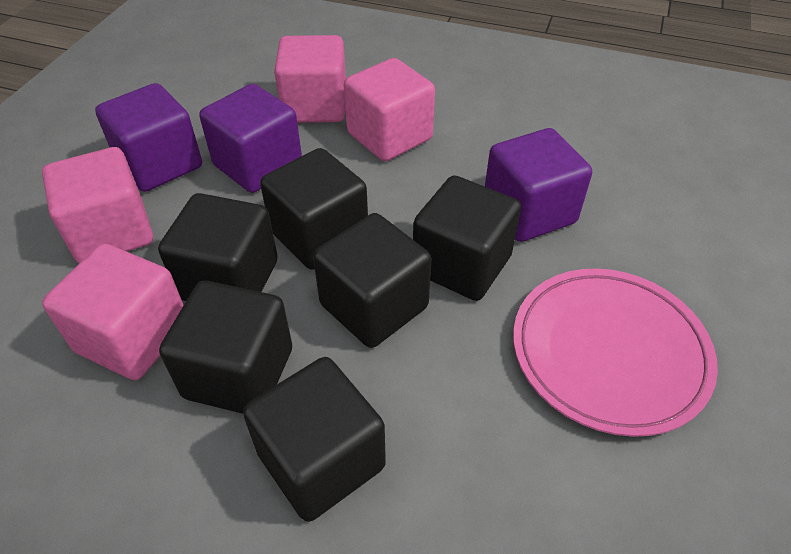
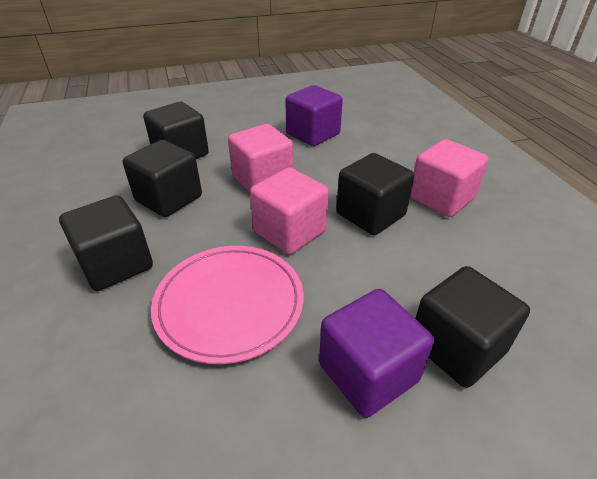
black cube: 6 -> 5
pink cube: 4 -> 3
purple cube: 3 -> 2

